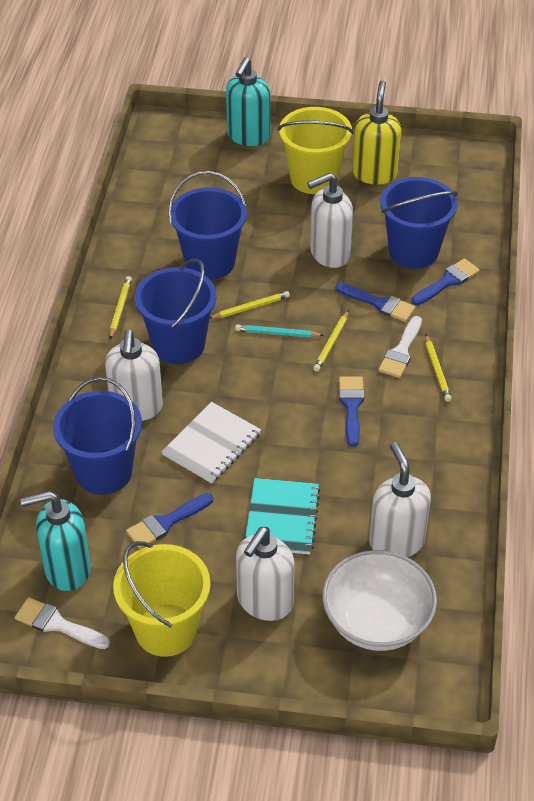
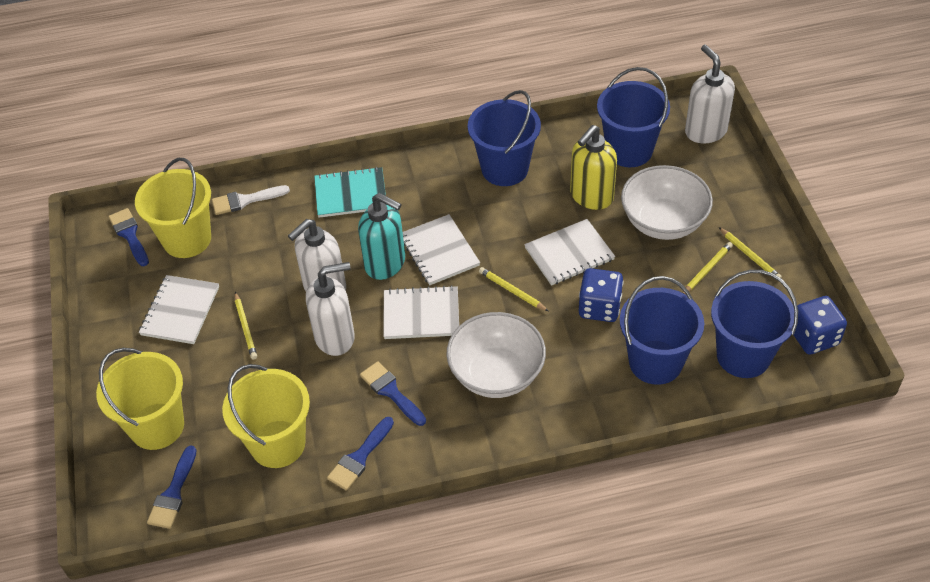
blue dice: 0 -> 2
turquoise pencil: 1 -> 0
turquoise soap dispenser: 2 -> 1
white bowl: 1 -> 2
white brush: 2 -> 1
white notebook: 1 -> 4
white soap dispenser: 4 -> 3
yellow bucket: 2 -> 3

